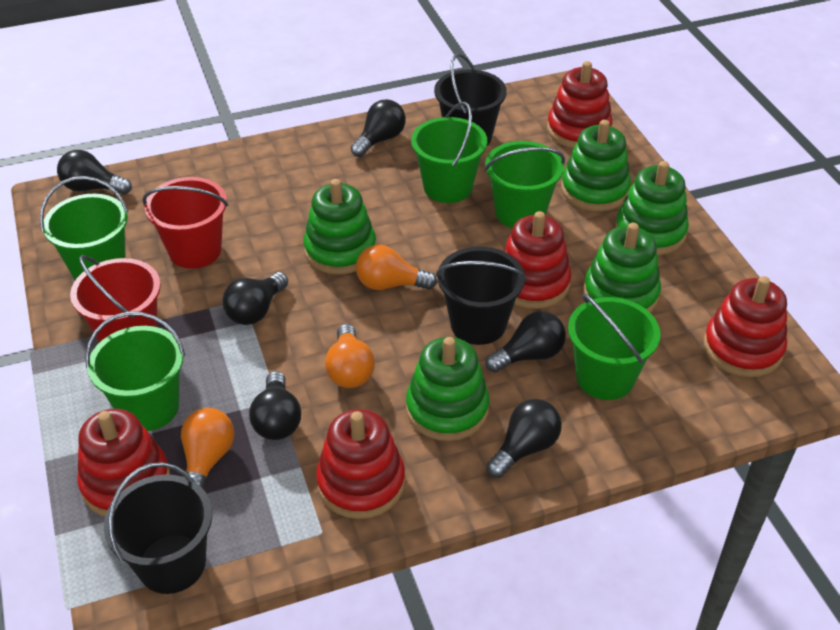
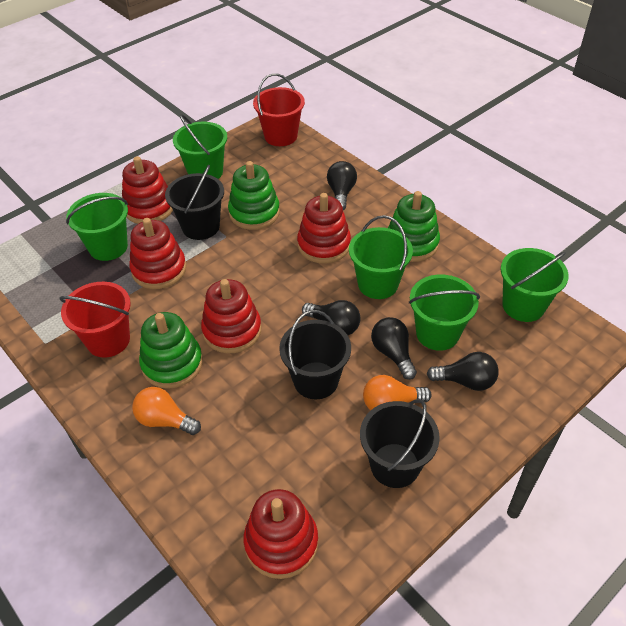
black light bulb: 6 -> 4
green stacking toy: 5 -> 3
orange light bulb: 3 -> 2

